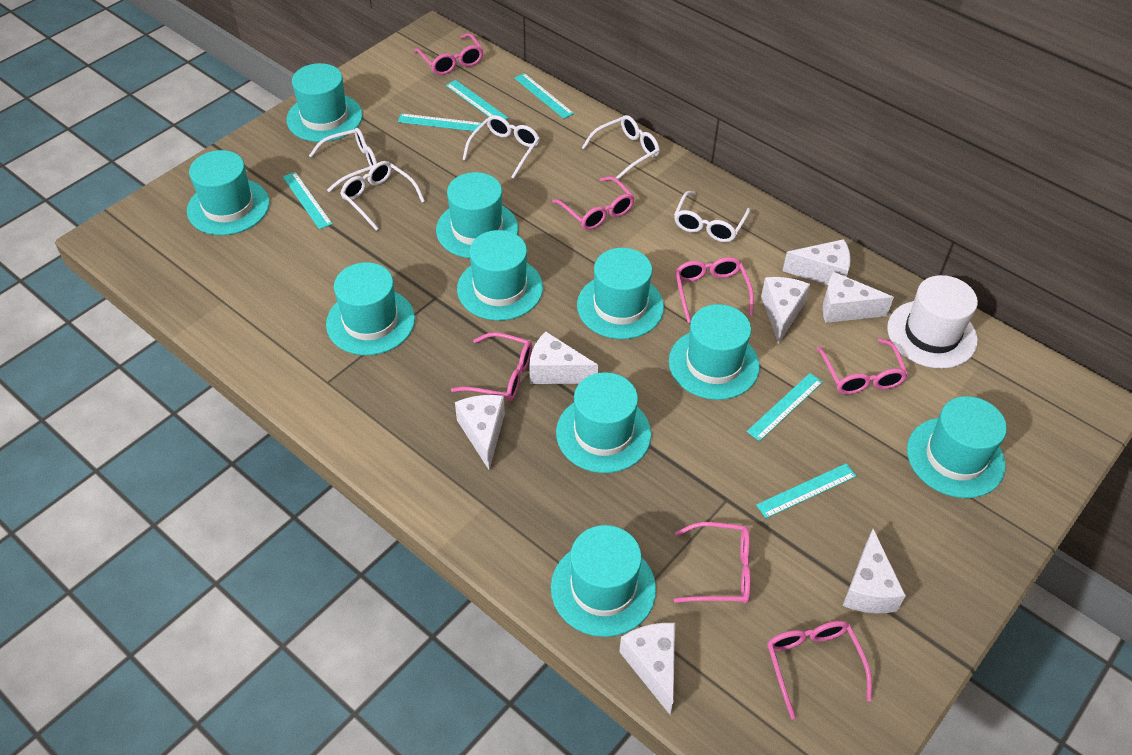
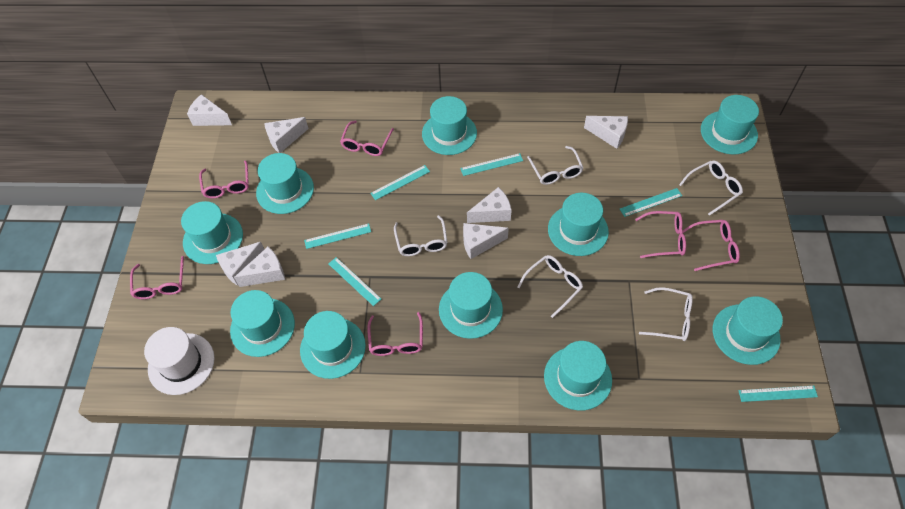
pink glasses: 7 -> 6

